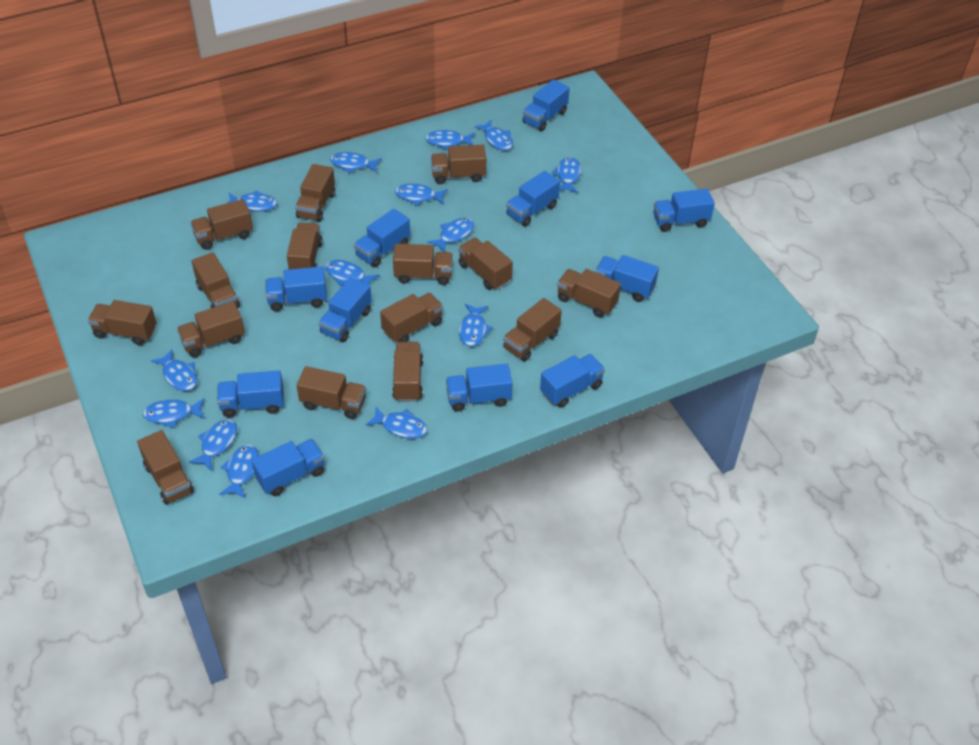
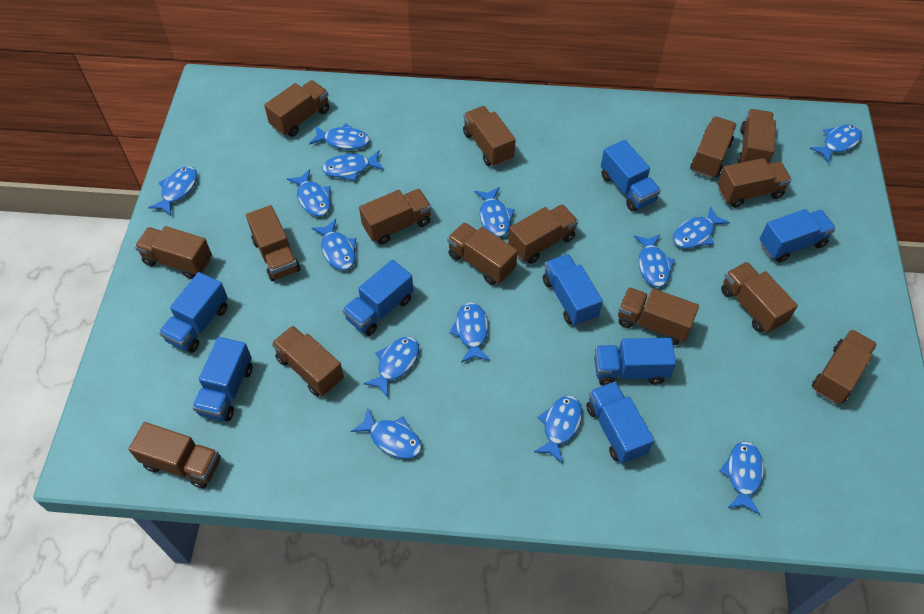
blue truck: 11 -> 8

